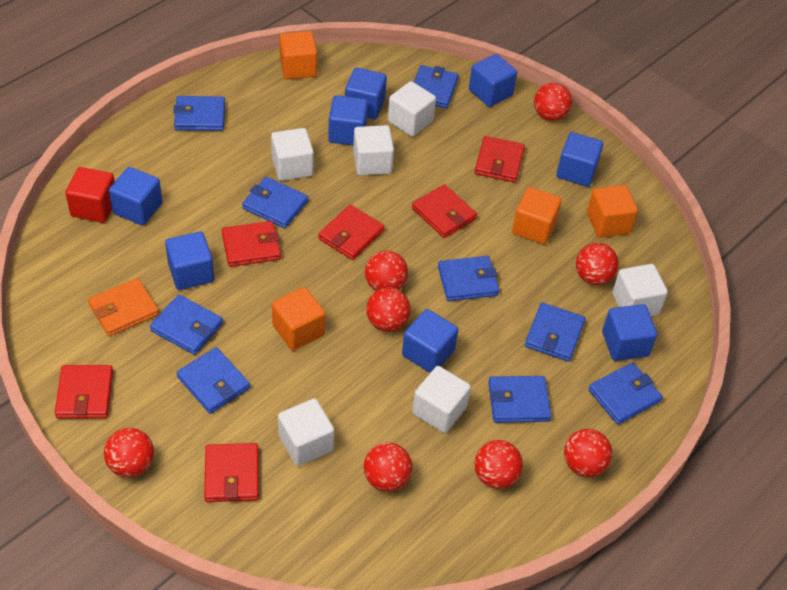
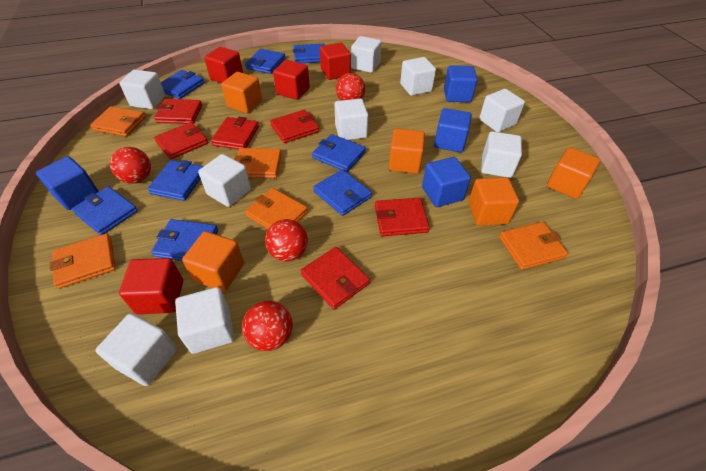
blue cube: 8 -> 4
blue wallet: 9 -> 8
orange cube: 4 -> 5
orange wallet: 1 -> 5
red ball: 8 -> 4
red cube: 1 -> 4
white cube: 6 -> 9

